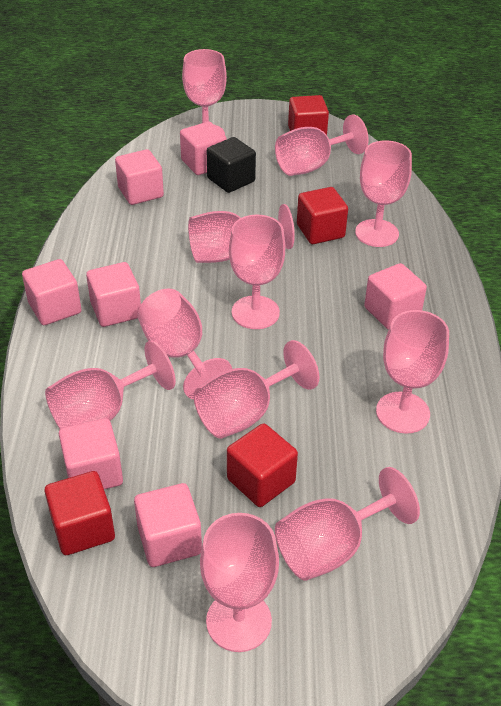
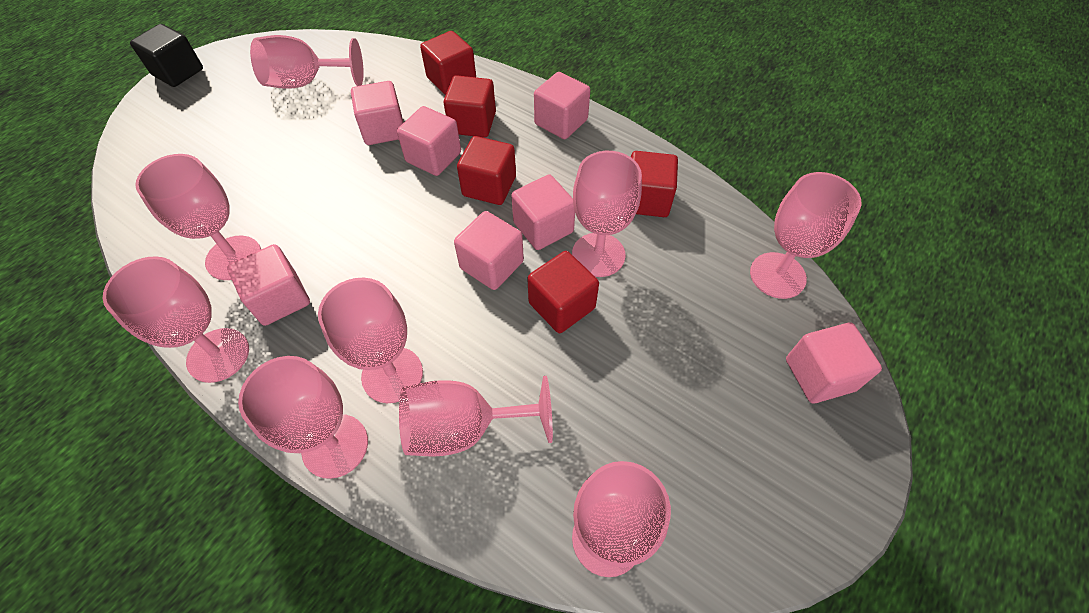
pink goblet: 11 -> 9
red cube: 4 -> 5

